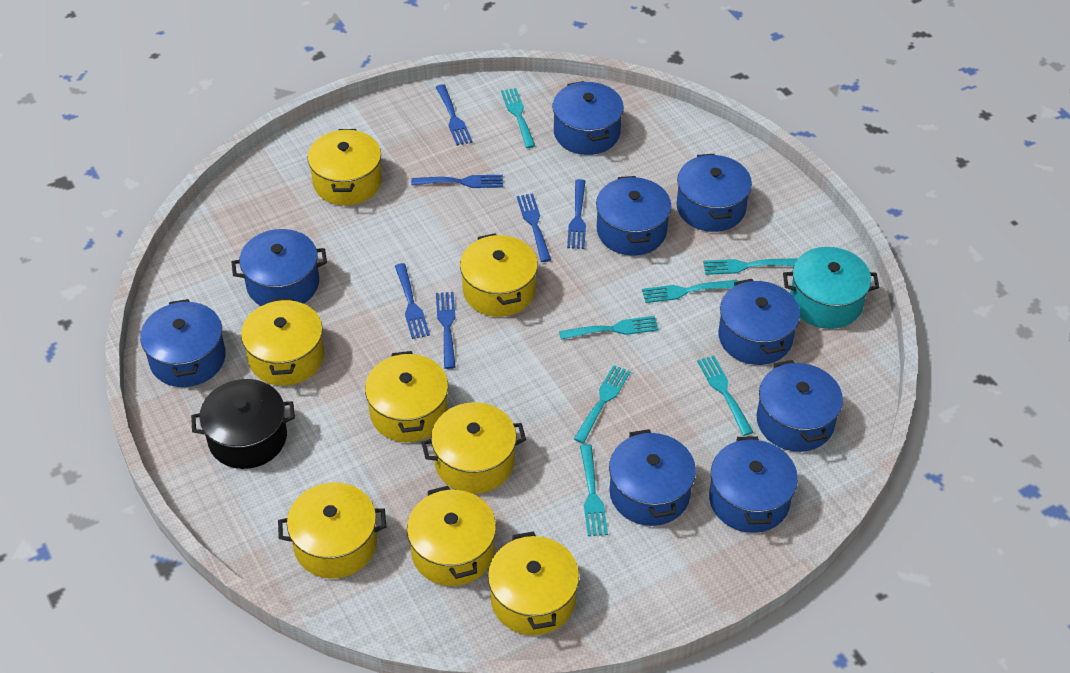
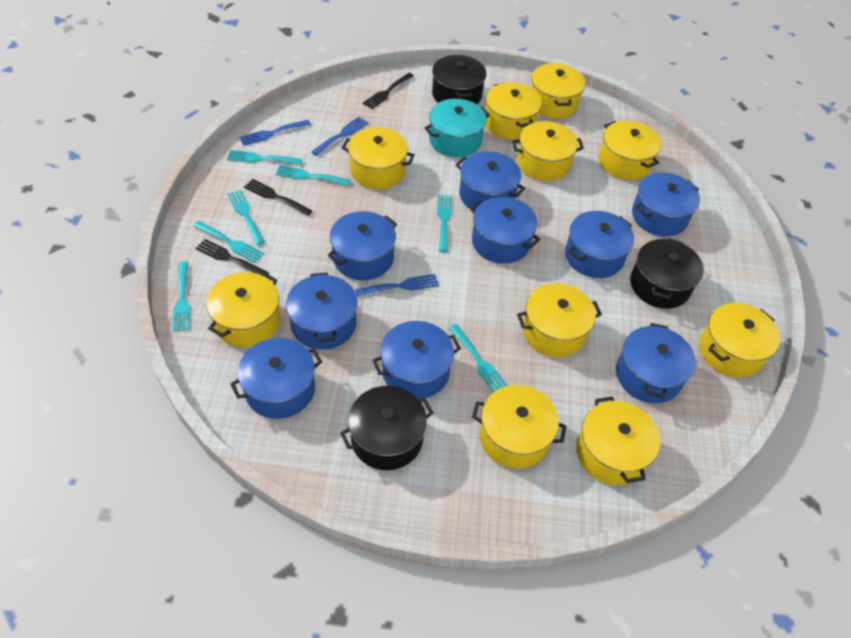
black fork: 0 -> 3
black pot: 1 -> 3
blue fork: 6 -> 3
yellow pot: 8 -> 10

